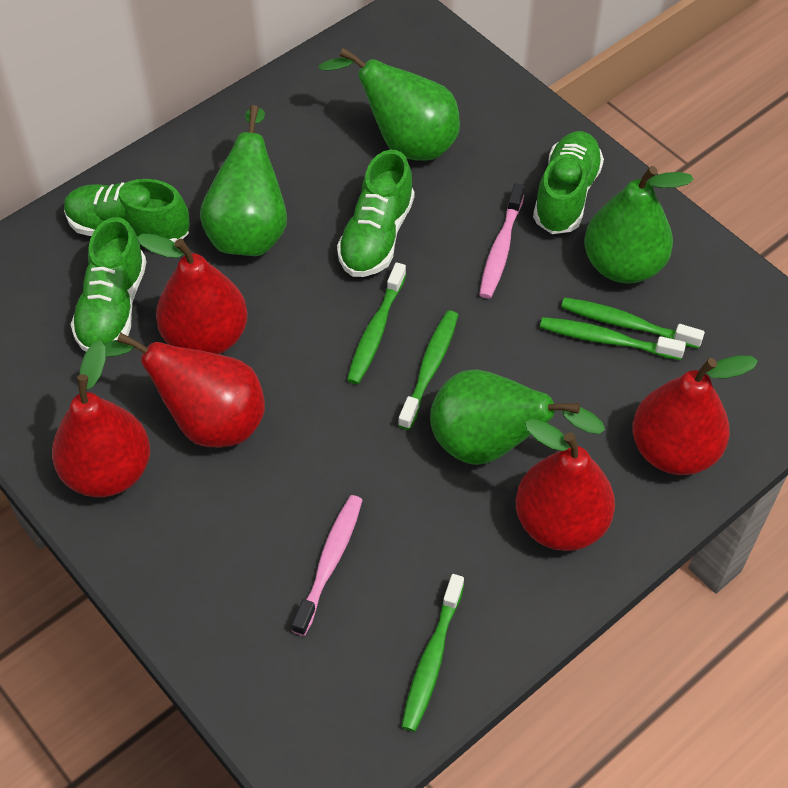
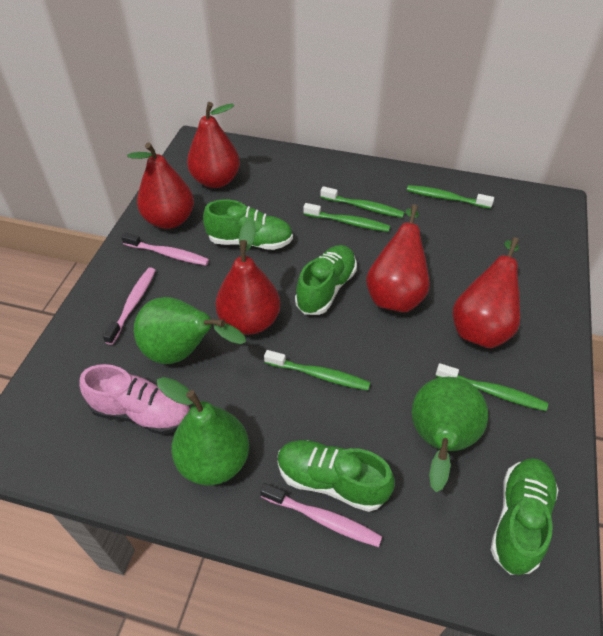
green pear: 4 -> 3
pink shoe: 0 -> 1
pink toothbrush: 2 -> 3

